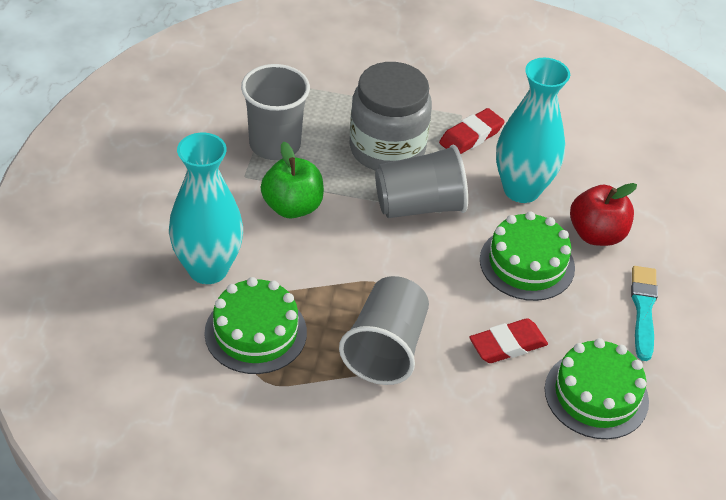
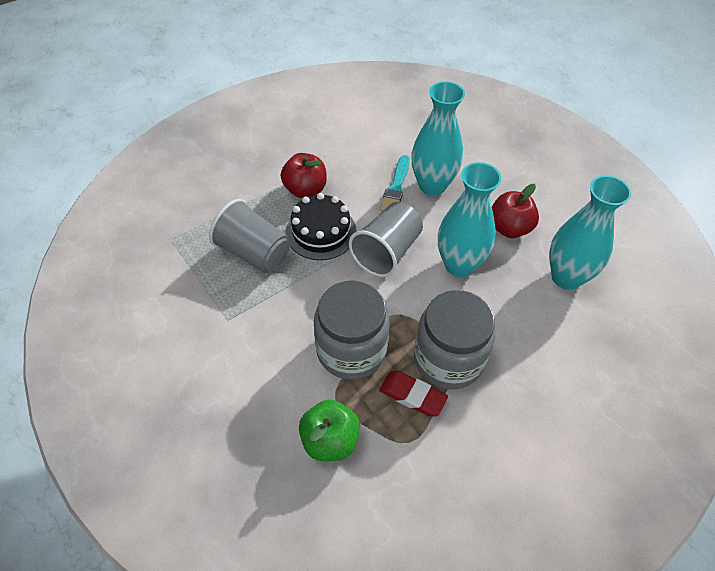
black cake: 0 -> 1
green cake: 3 -> 0
grey cup: 3 -> 2
grey jar: 1 -> 2
red apple: 1 -> 2
red eraser: 2 -> 1
turquoise vase: 2 -> 3

